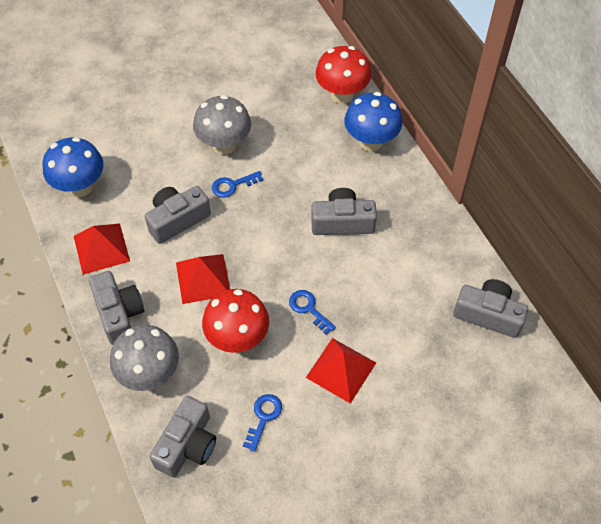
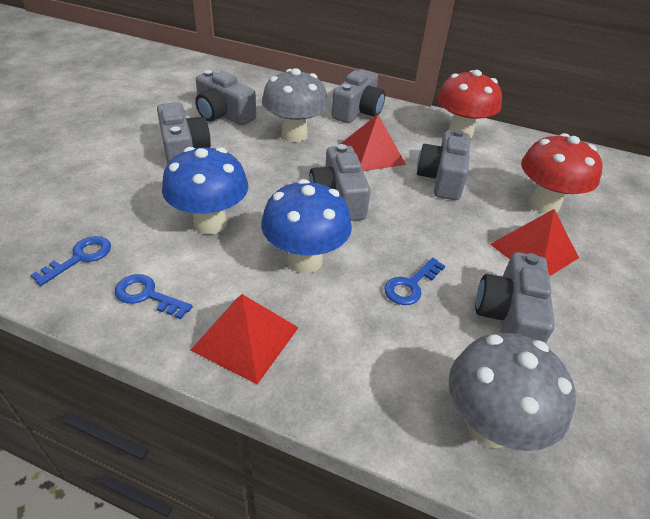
grey camera: 5 -> 6

